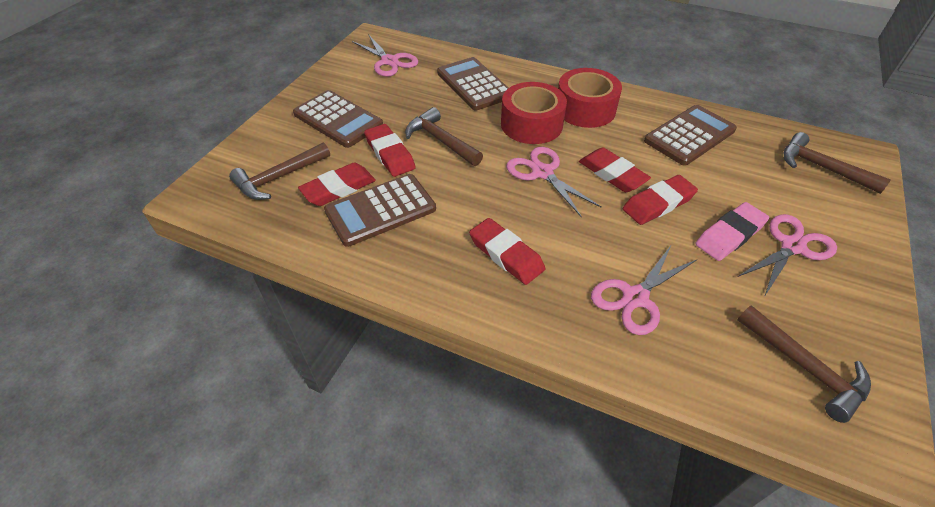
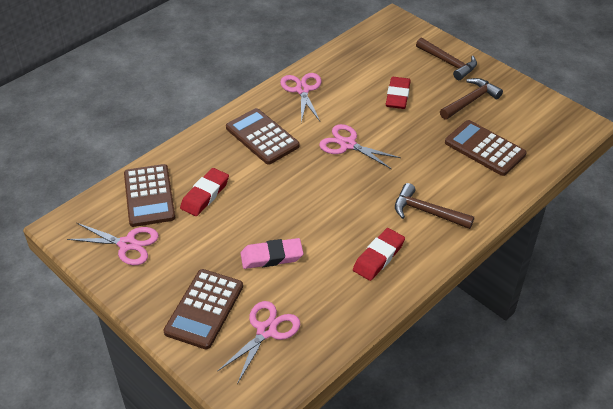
brown hammer: 4 -> 3
red eraser: 5 -> 3
red tape: 2 -> 0

